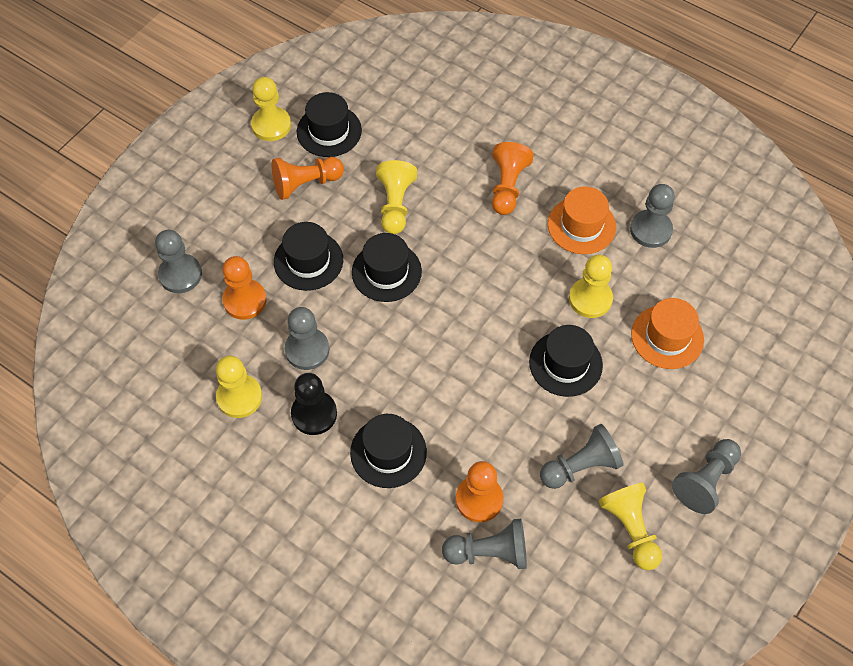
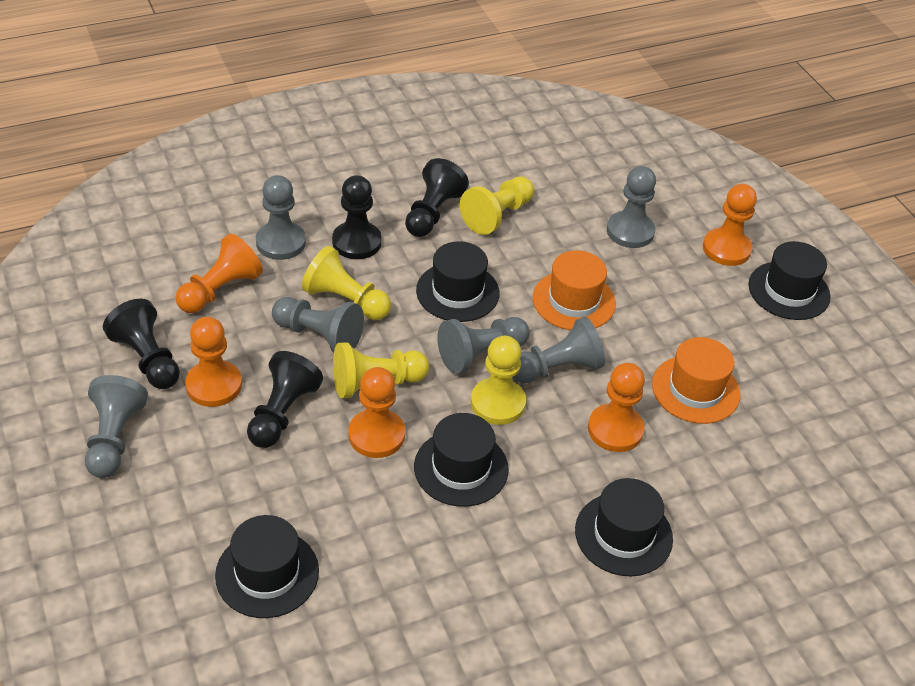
black pawn: 1 -> 4
orange pawn: 4 -> 5
yellow pawn: 5 -> 4

